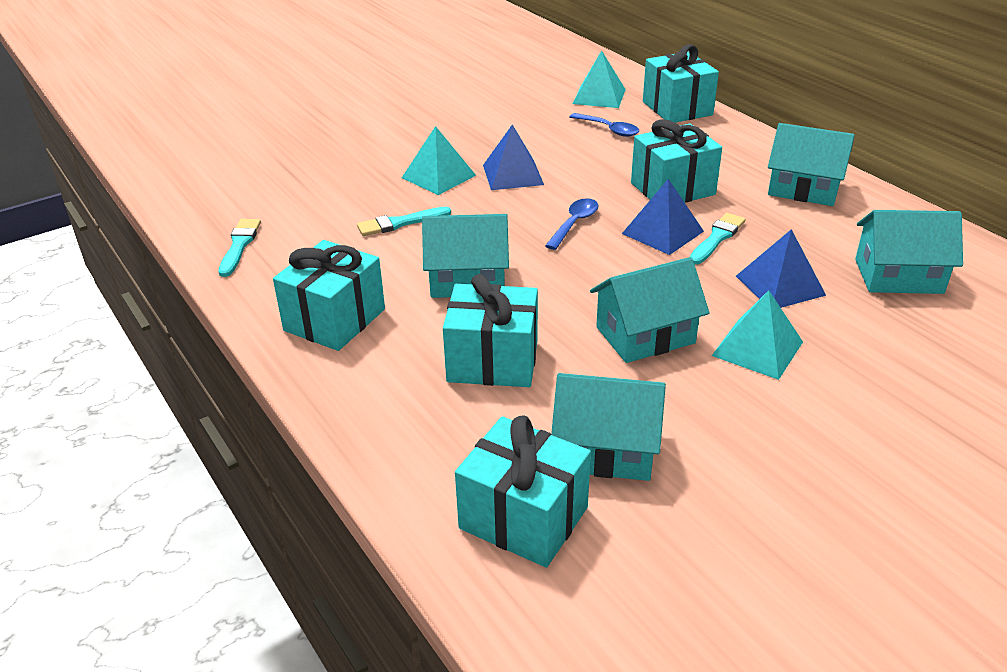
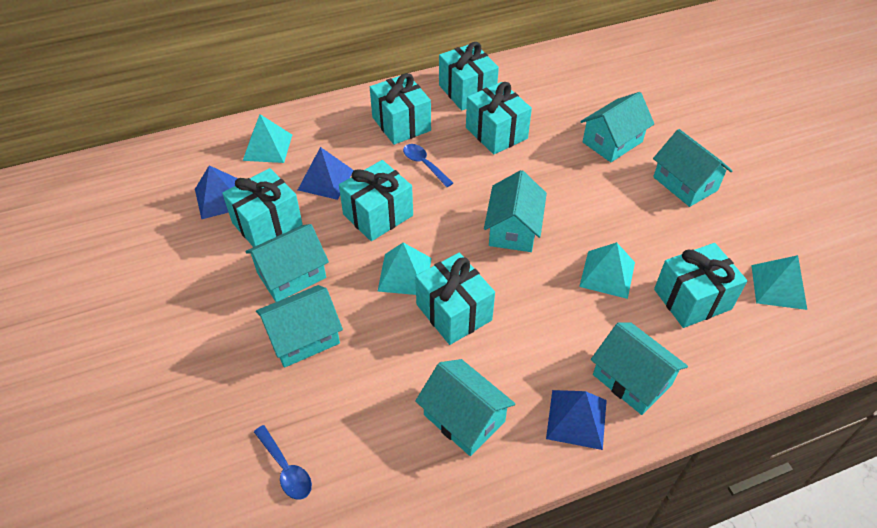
turquoise brush: 3 -> 0
turquoise gift: 5 -> 7
turquoise house: 5 -> 7
turquoise pyramid: 3 -> 4

